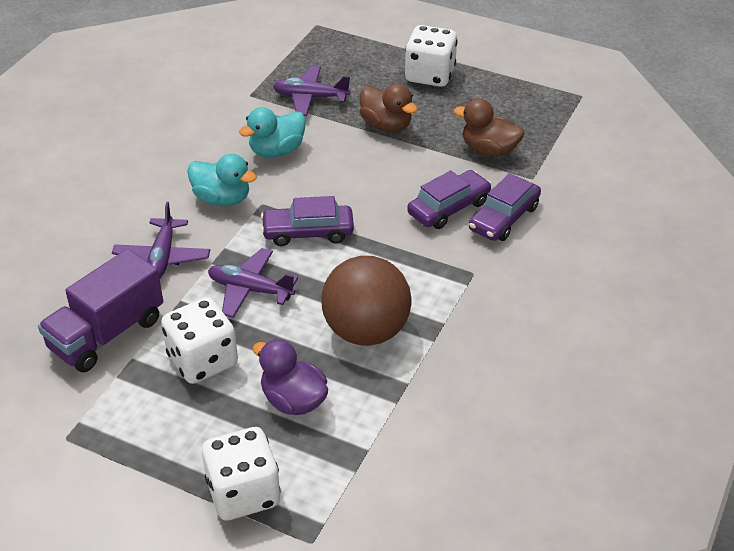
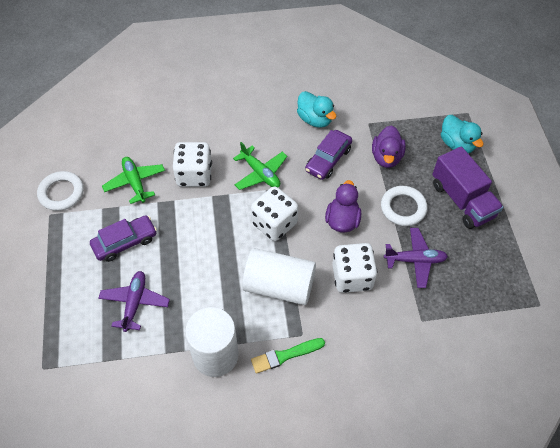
brown ball: 1 -> 0
brown duck: 2 -> 0
green brush: 0 -> 1
green plane: 0 -> 2
purple car: 3 -> 2
purple duck: 1 -> 2
purple plane: 3 -> 2
white cylinder: 0 -> 2
white ring: 0 -> 2

